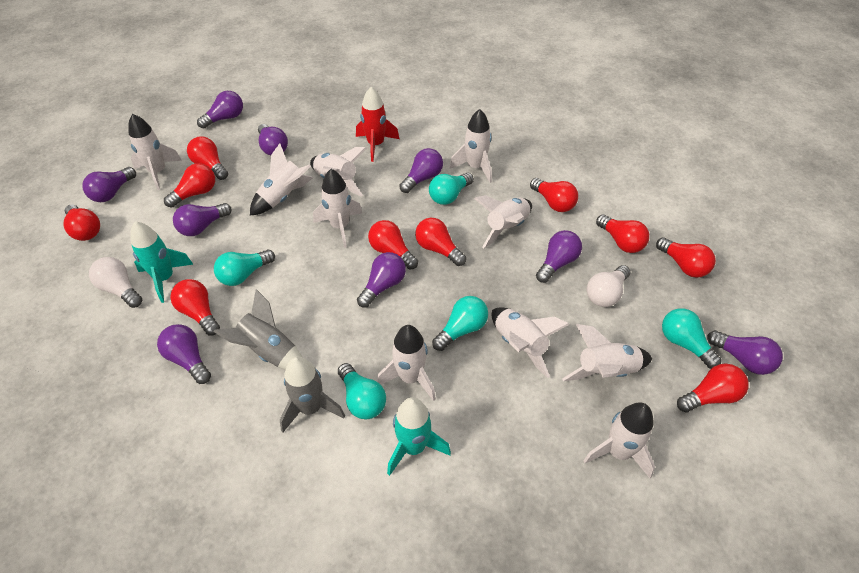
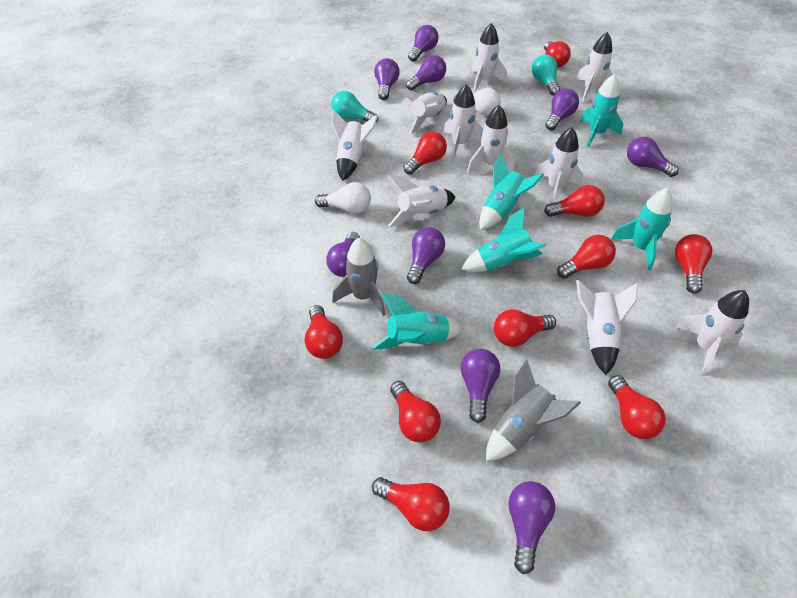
red rocket: 1 -> 0
turquoise light bulb: 5 -> 2
turquoise rocket: 2 -> 5

